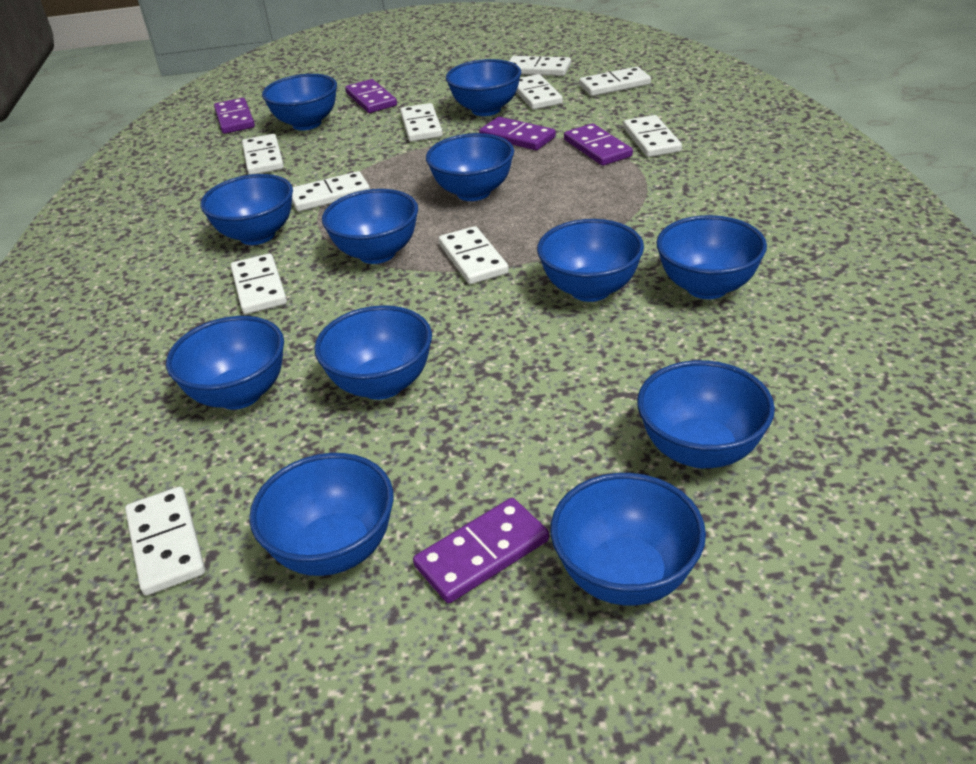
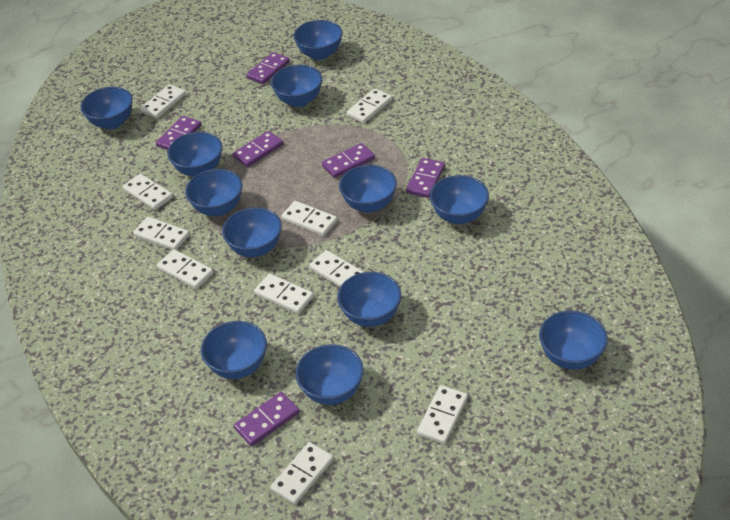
purple domino: 5 -> 6

